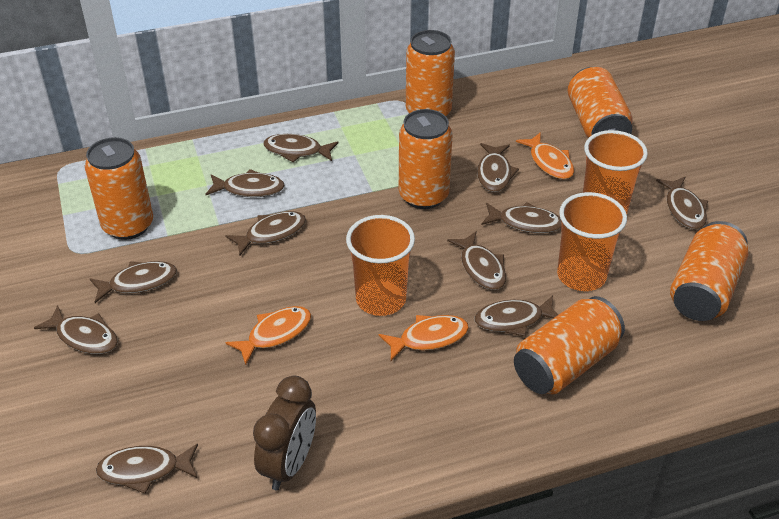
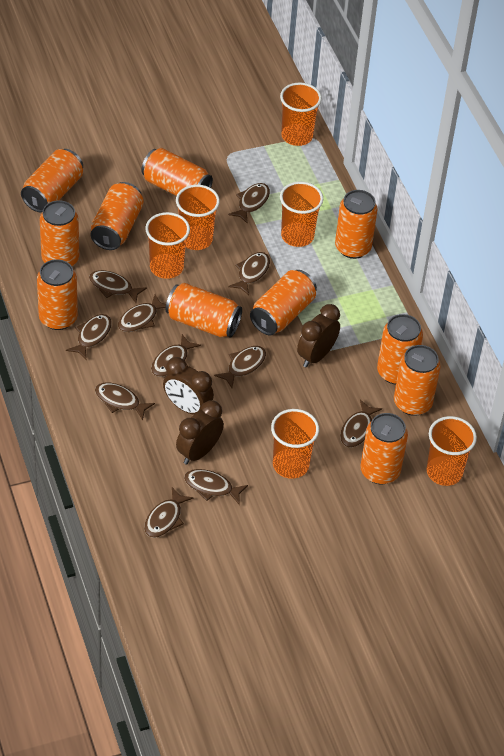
brown clock: 1 -> 3
orange can: 6 -> 11
orange cup: 3 -> 6
orange fish: 3 -> 0

